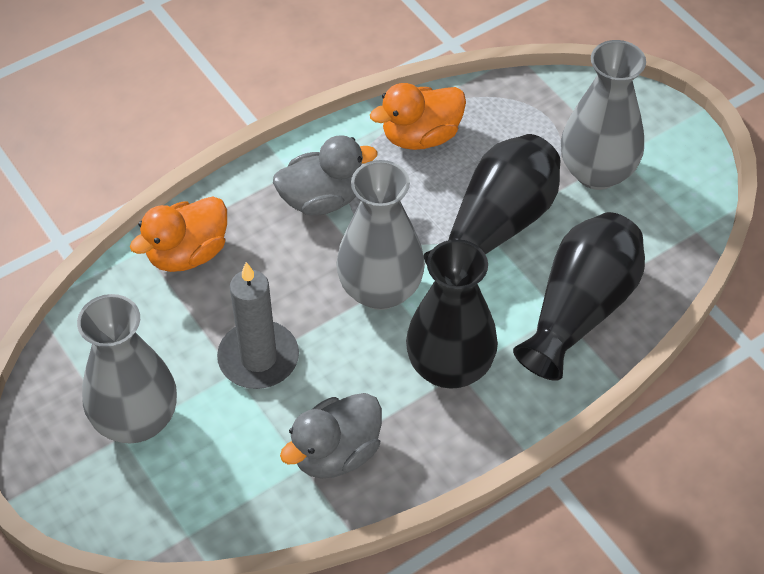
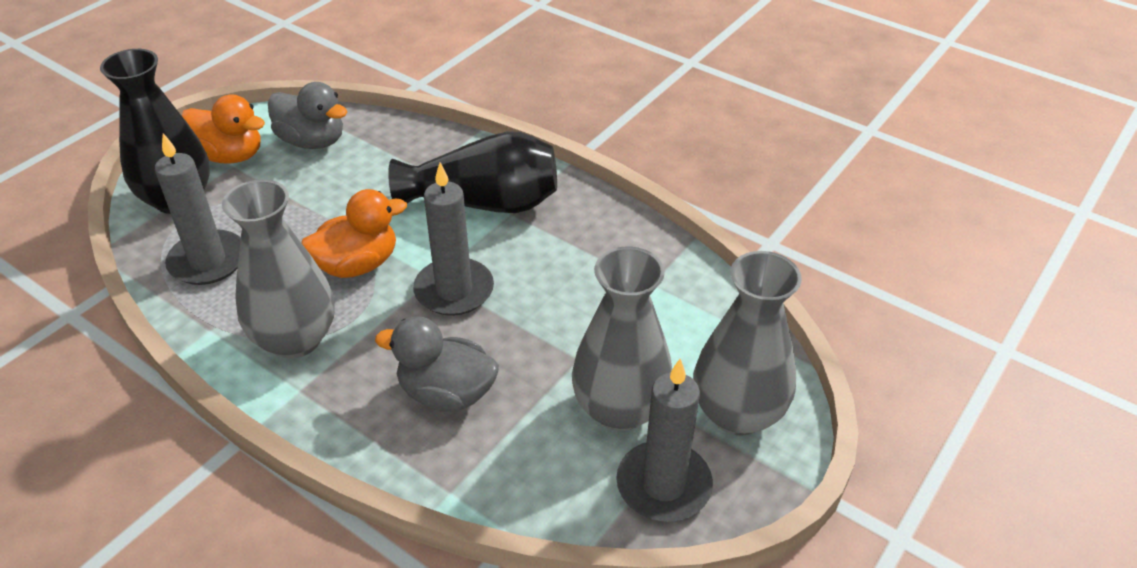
black vase: 3 -> 2
grey candle: 1 -> 3

